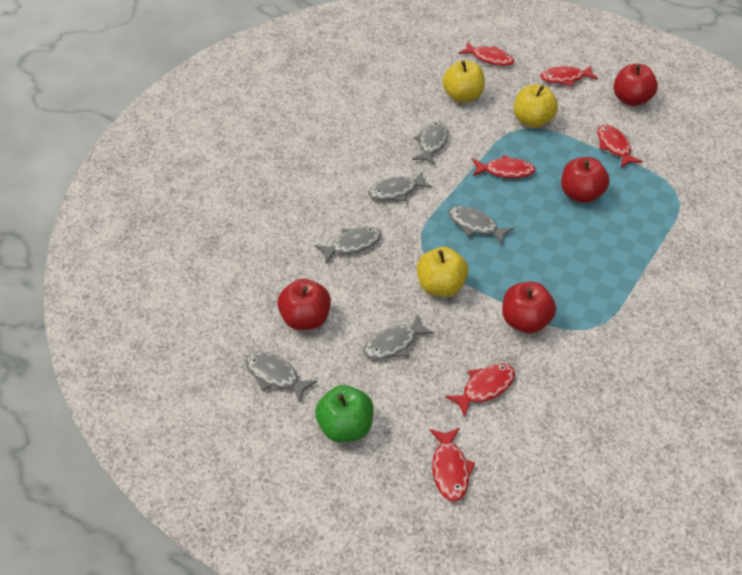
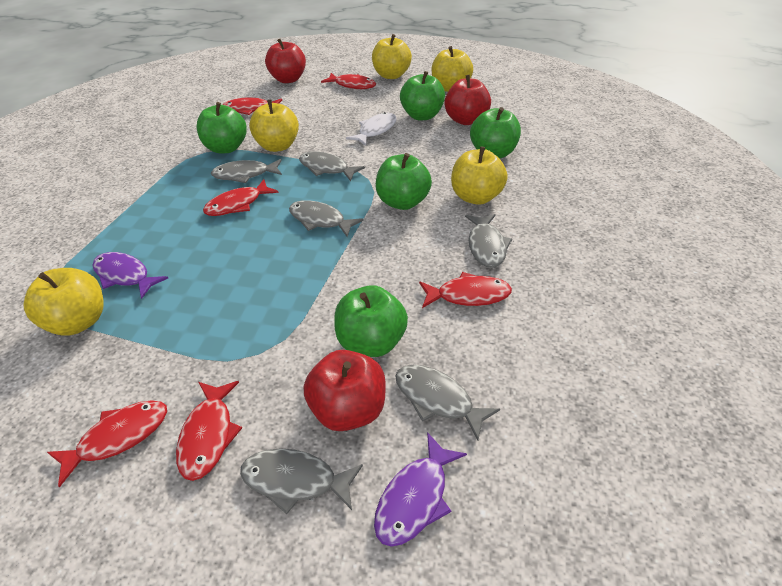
green apple: 1 -> 5
purple fish: 0 -> 2
red apple: 4 -> 3
white fish: 0 -> 1
yellow apple: 3 -> 5

